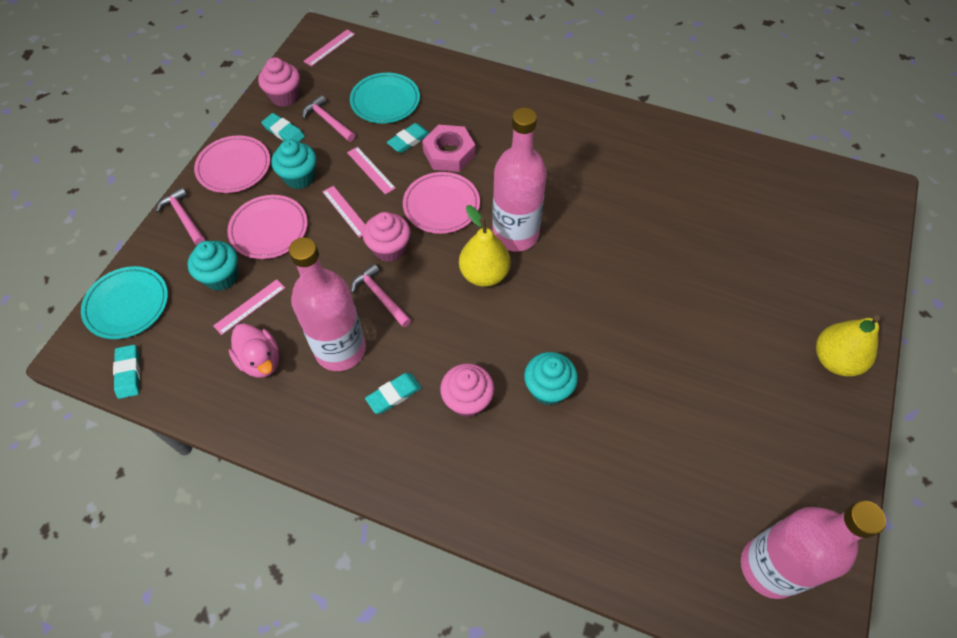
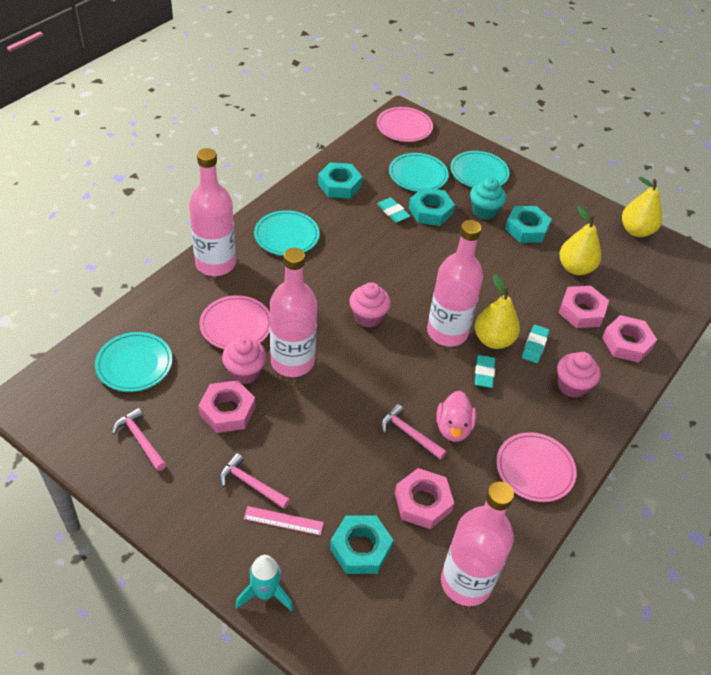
pink bottle: 3 -> 4
pink nut: 1 -> 4
pink ruler: 4 -> 1
turquoise cupcake: 3 -> 1
turquoise eraser: 4 -> 3
turquoise nut: 0 -> 4
turquoise plate: 2 -> 4
turquoise rocket: 0 -> 1
yellow pear: 2 -> 3

